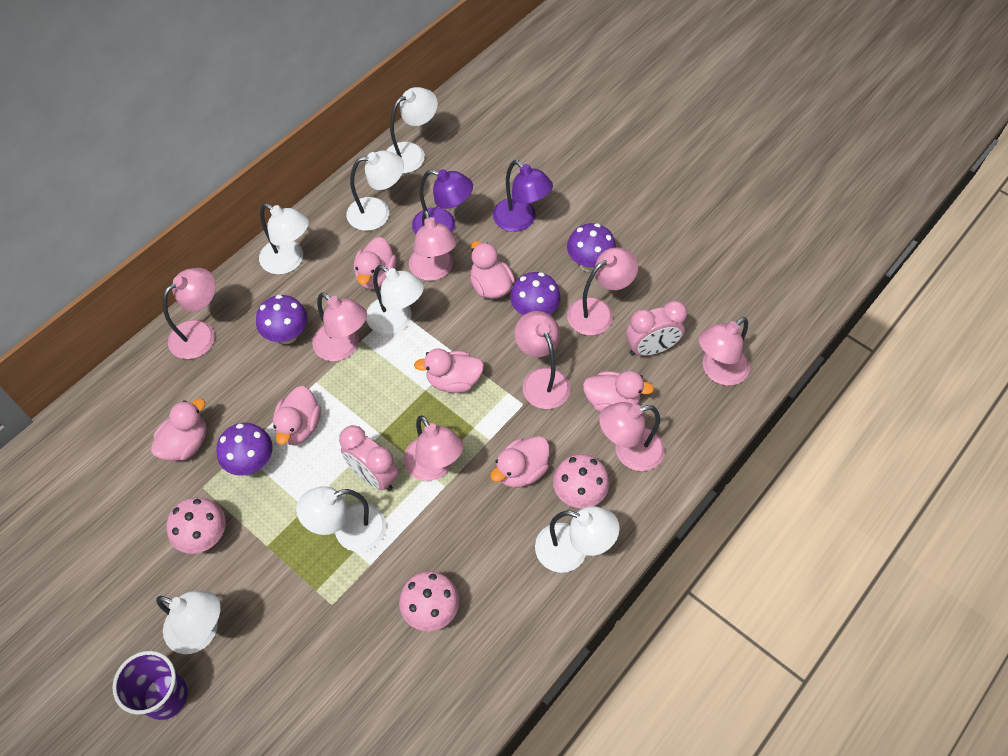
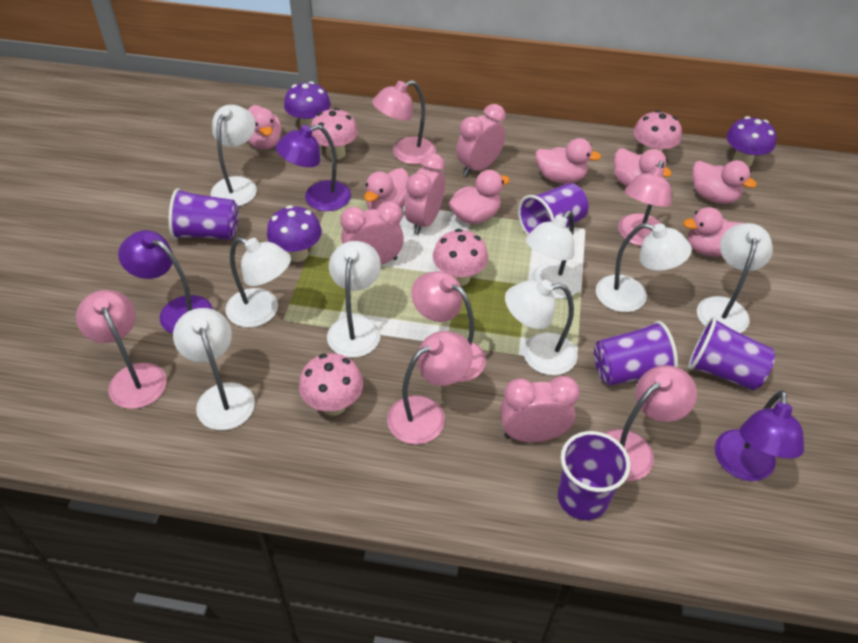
pink clock: 2 -> 4
pink lamp: 8 -> 6
pink mushroom: 3 -> 4
purple cup: 1 -> 5
purple lamp: 2 -> 3
purple mushroom: 4 -> 3
white lamp: 7 -> 8

